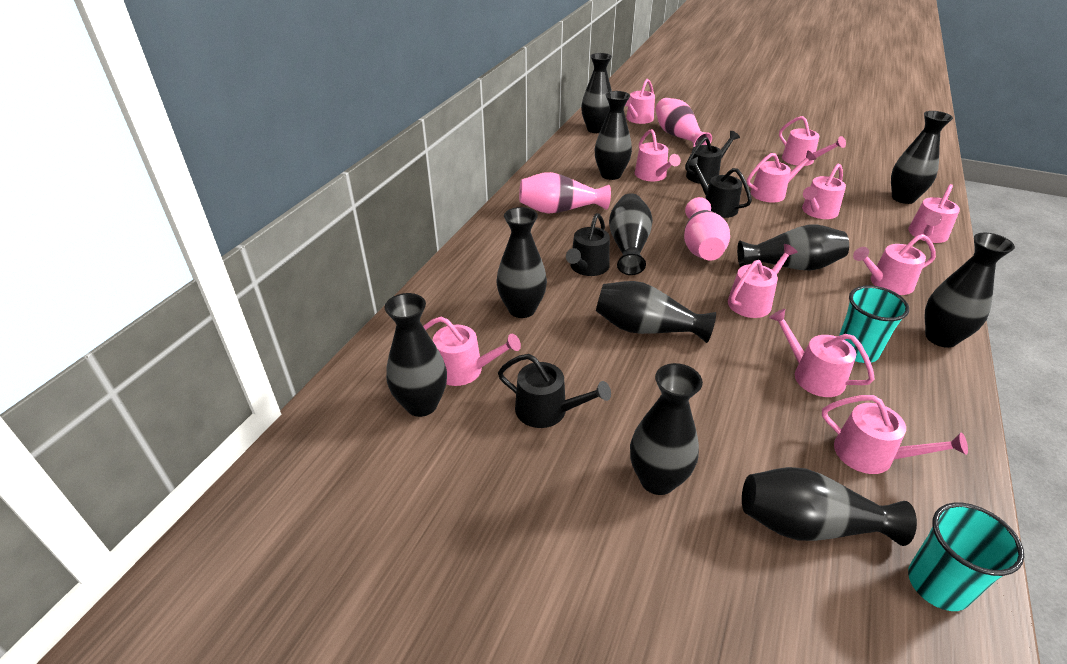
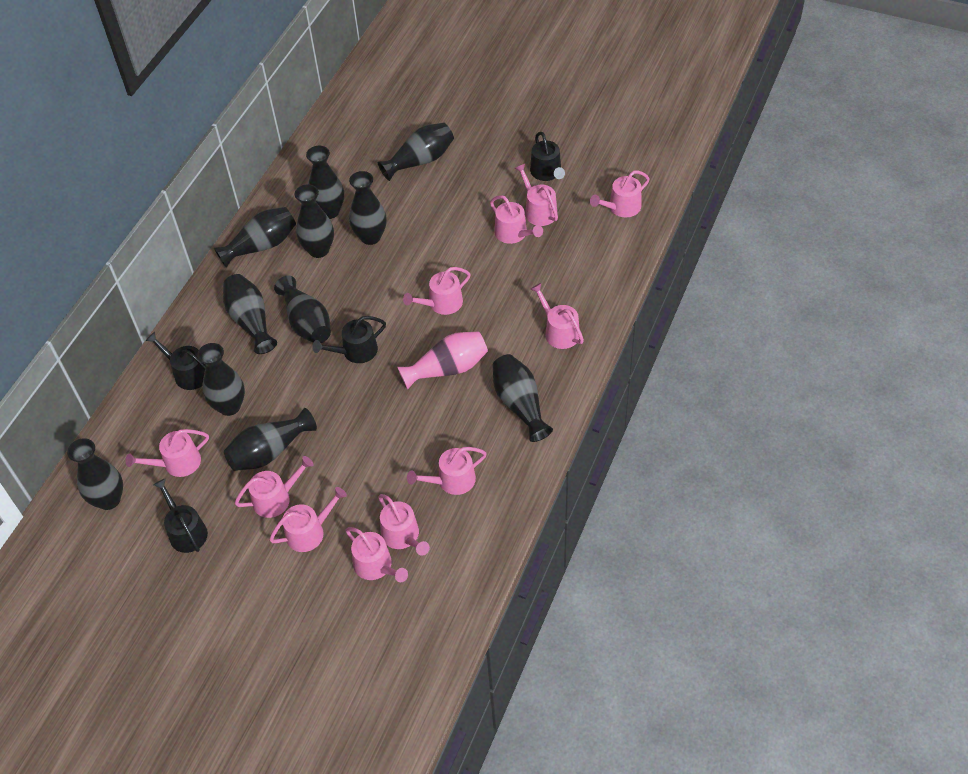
pink vase: 3 -> 1
turquoise cup: 2 -> 0

